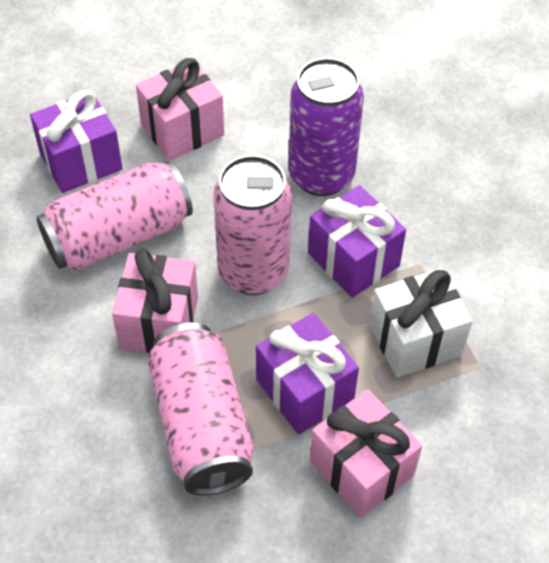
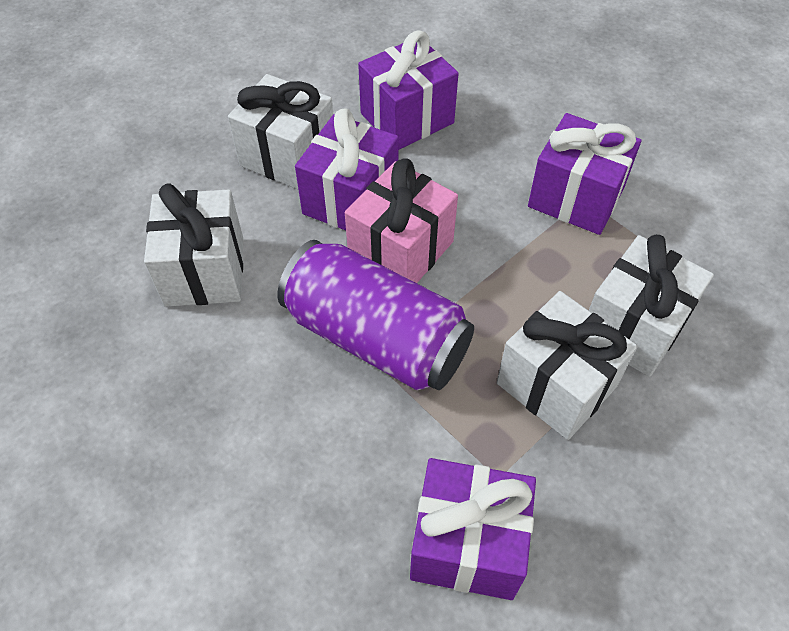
pink can: 3 -> 0
pink gift: 3 -> 1
purple gift: 3 -> 4
white gift: 1 -> 4

